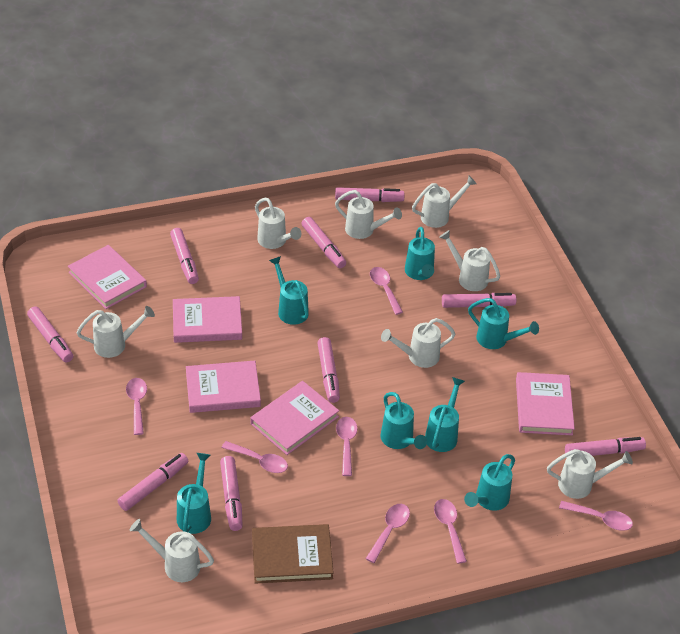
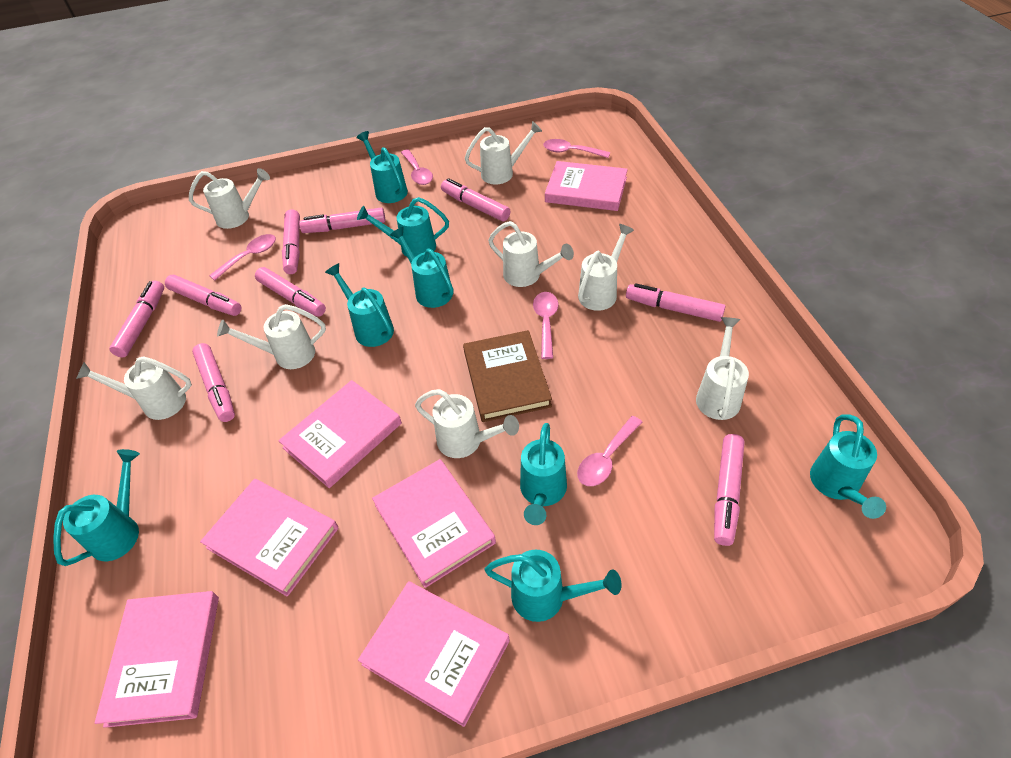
pink book: 5 -> 6
pink spoon: 7 -> 5
turquoise watering can: 7 -> 8

